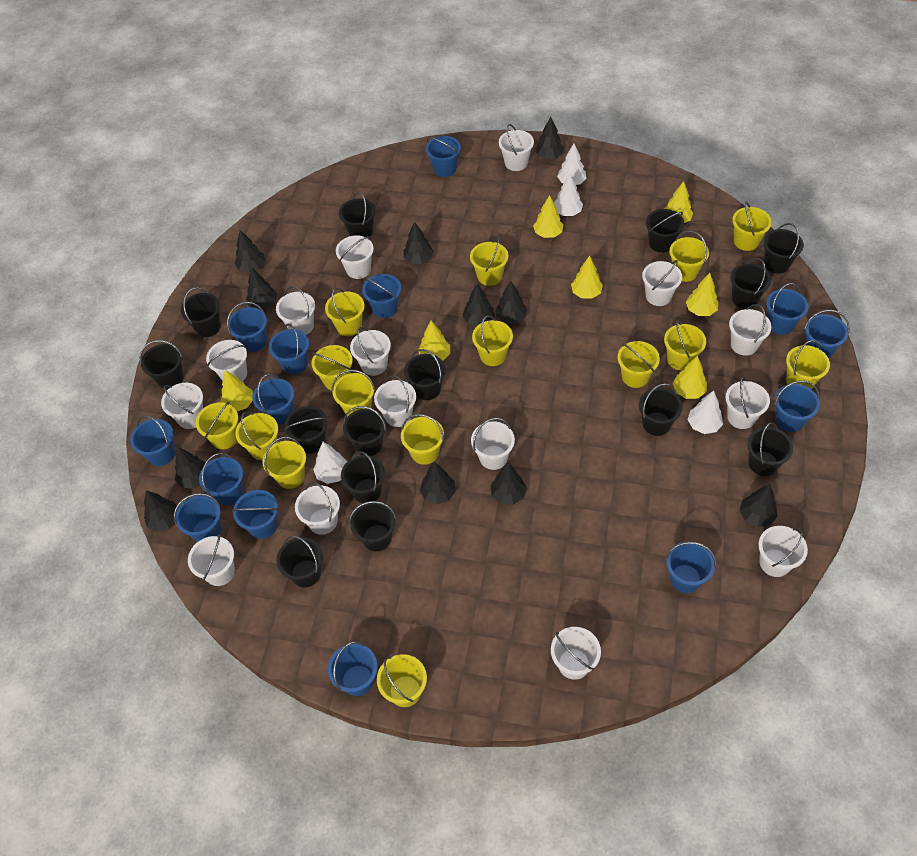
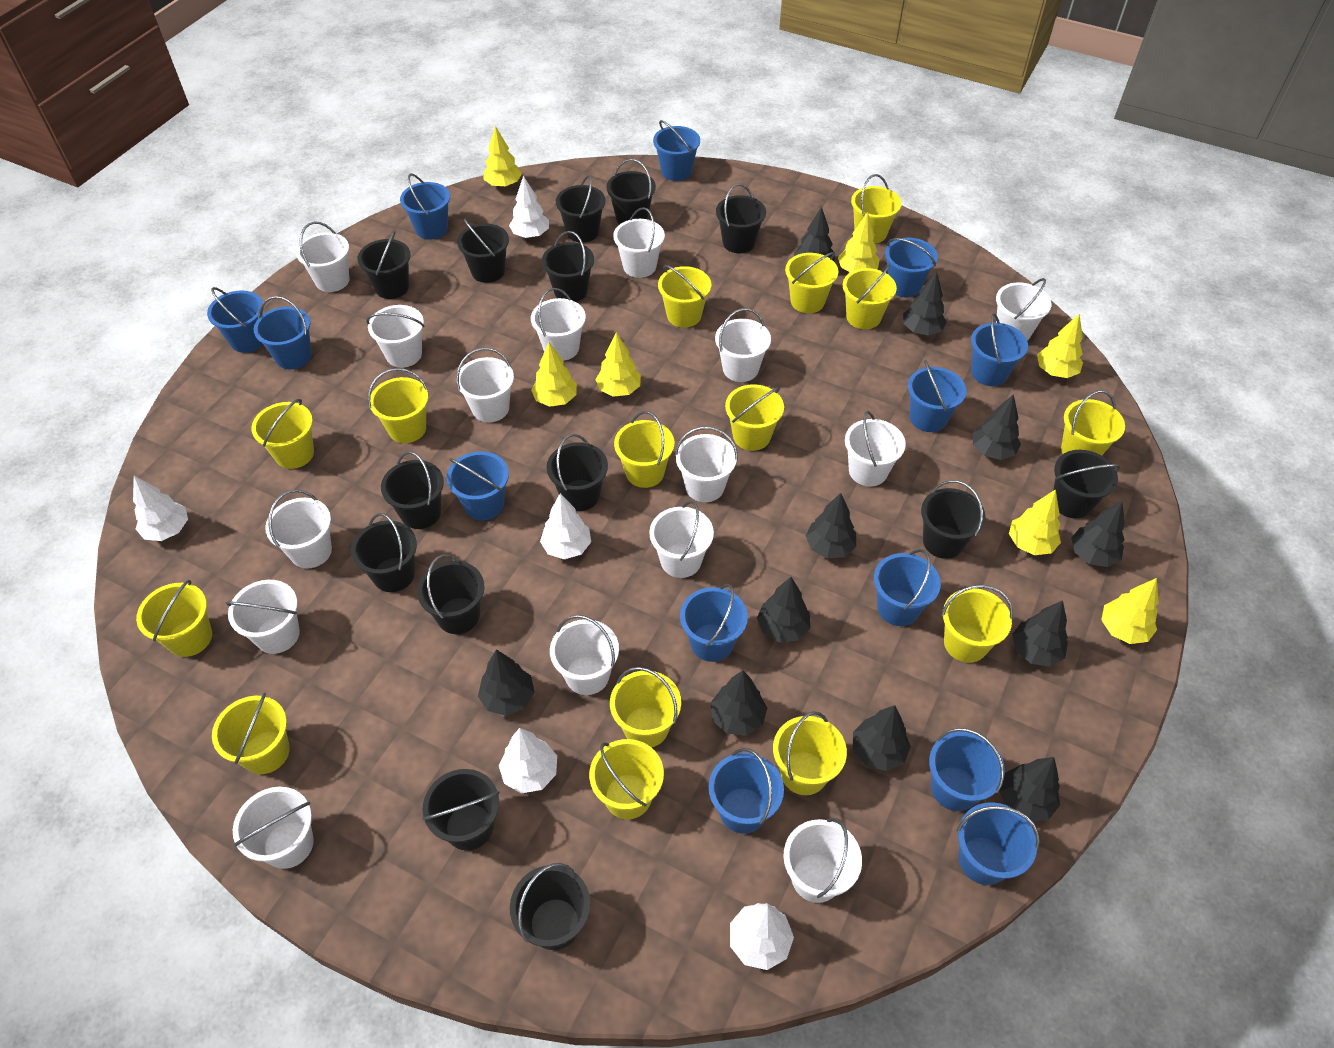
blue bucket: 14 -> 13
white tree: 4 -> 5

